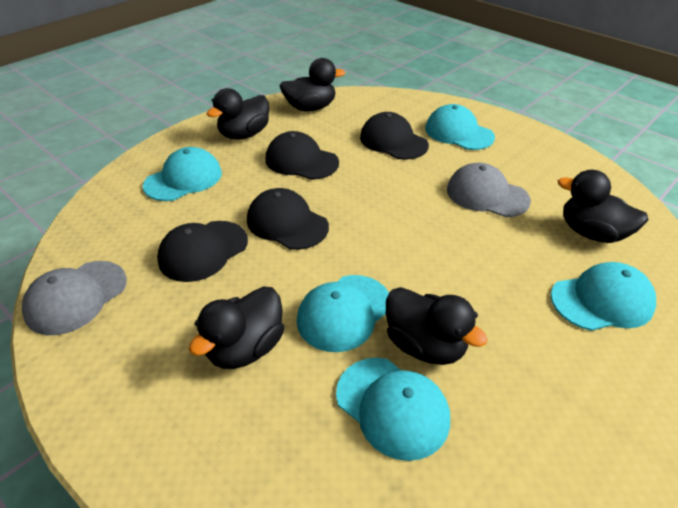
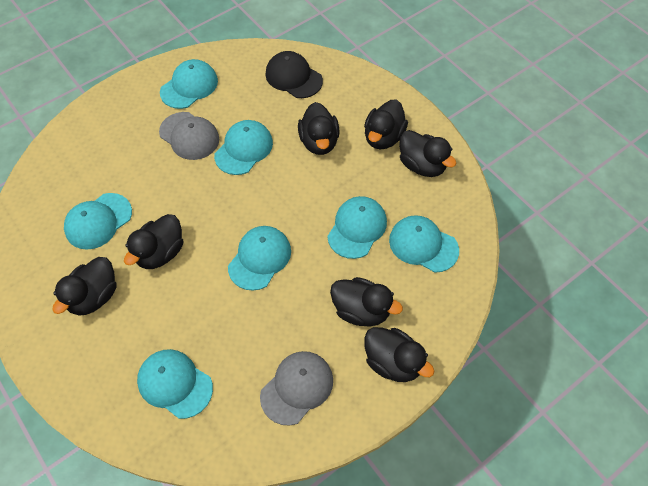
black cap: 4 -> 1
black duck: 5 -> 7
turquoise cap: 5 -> 7

